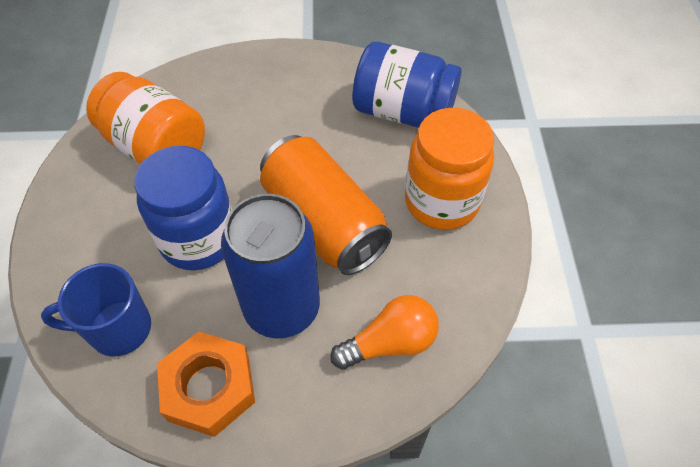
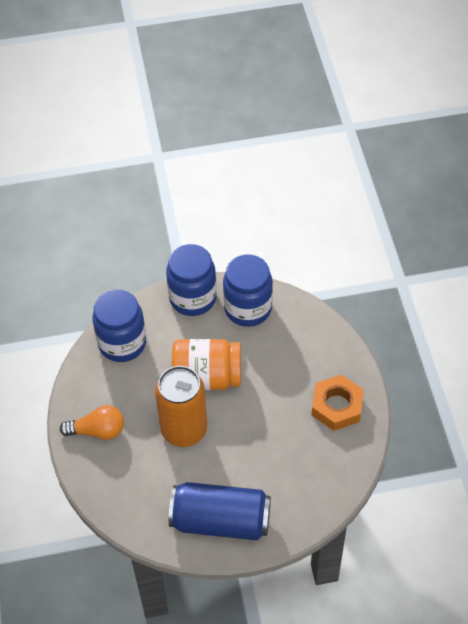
blue jar: 2 -> 3
blue mug: 1 -> 0
orange jar: 2 -> 1

